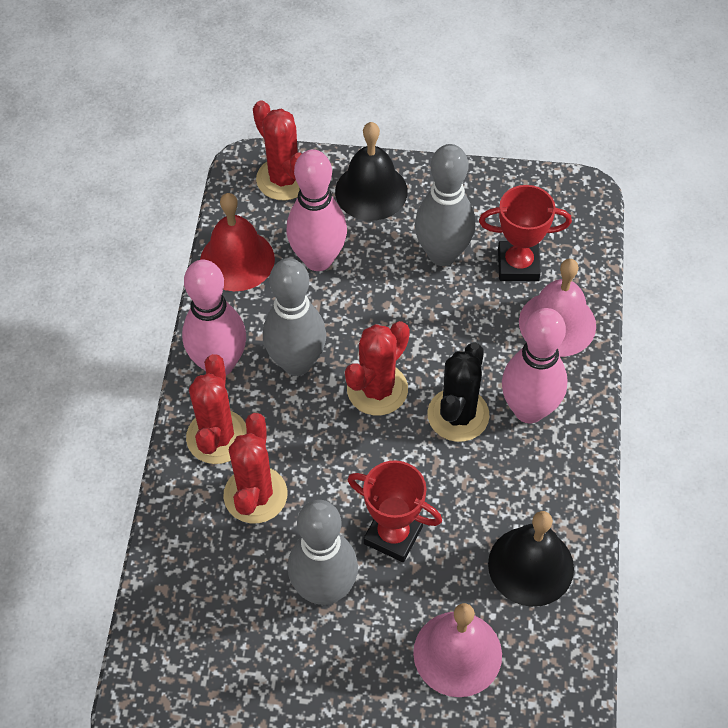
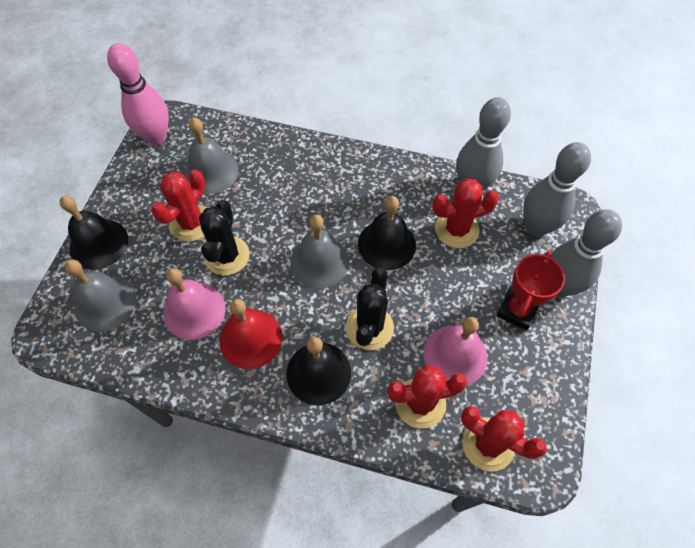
black bell: 2 -> 3
black cactus: 1 -> 2
grey bell: 0 -> 3
pink bowling pin: 3 -> 1
red trophy: 2 -> 1

